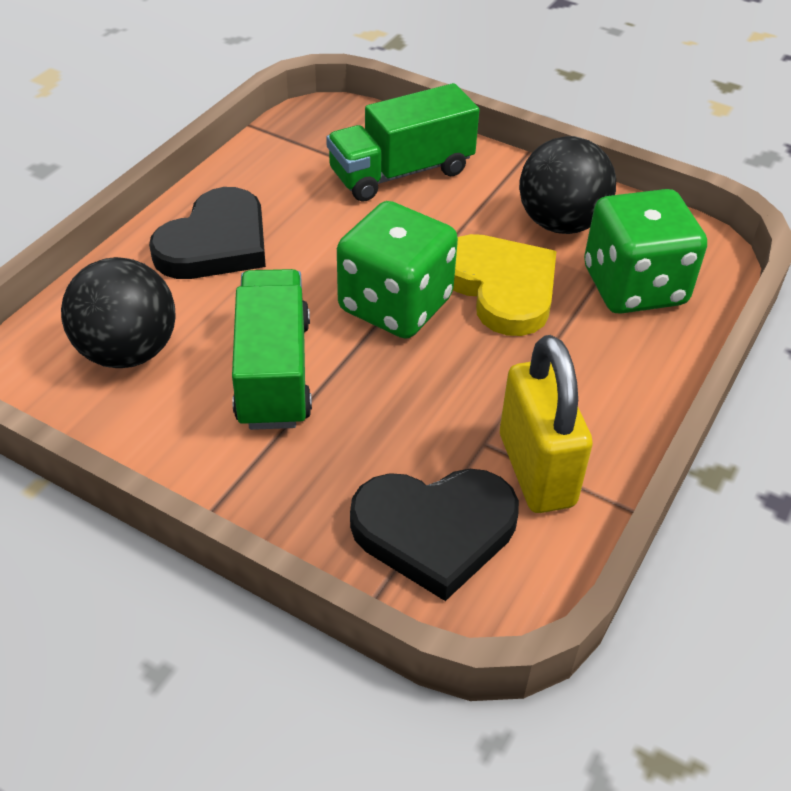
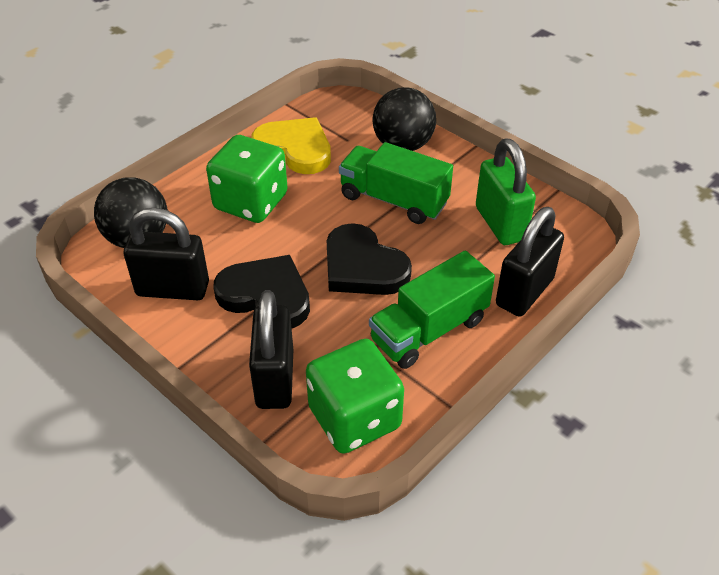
black padlock: 0 -> 3
green padlock: 0 -> 1
yellow padlock: 1 -> 0

